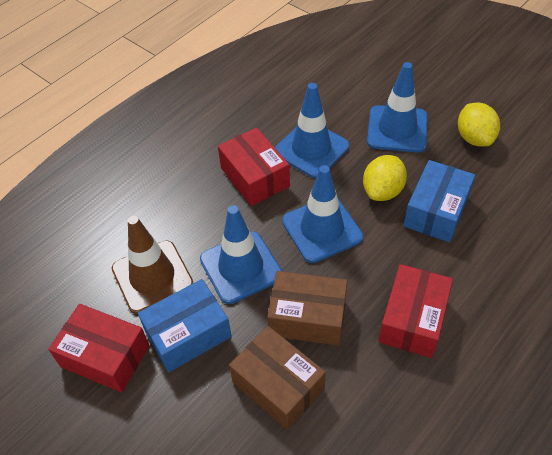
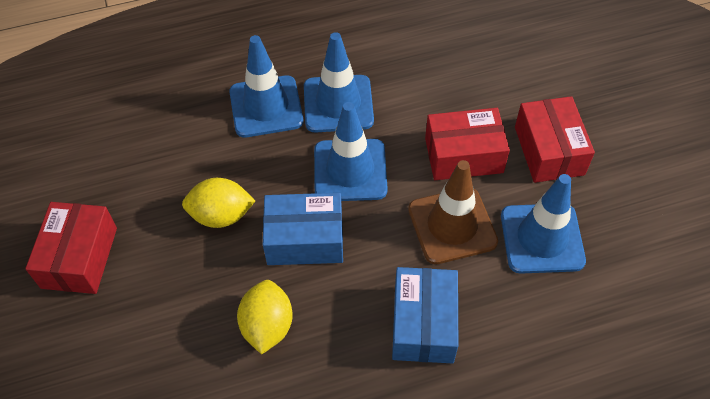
brown box: 2 -> 0

